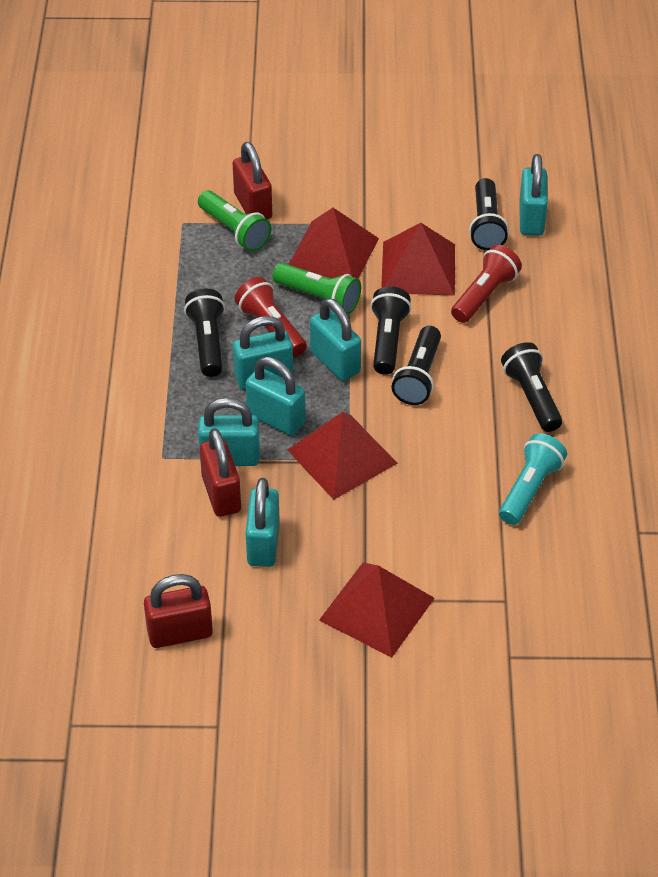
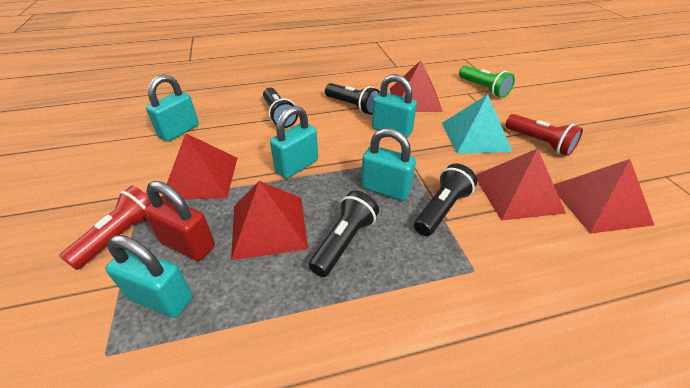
black flashlight: 5 -> 4
green flashlight: 2 -> 1
red padlock: 3 -> 1
red pyramid: 4 -> 5
turquoise flashlight: 1 -> 0
turquoise padlock: 6 -> 5
turquoise pyramid: 0 -> 1

